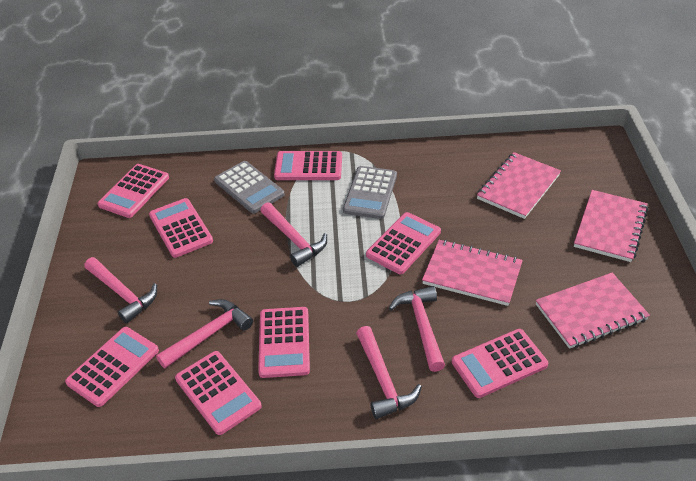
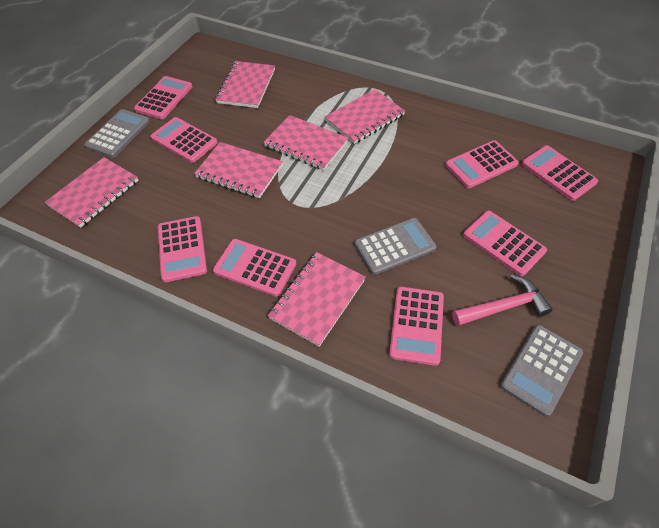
grey calculator: 2 -> 3
pink hammer: 5 -> 1
pink notebook: 4 -> 6

